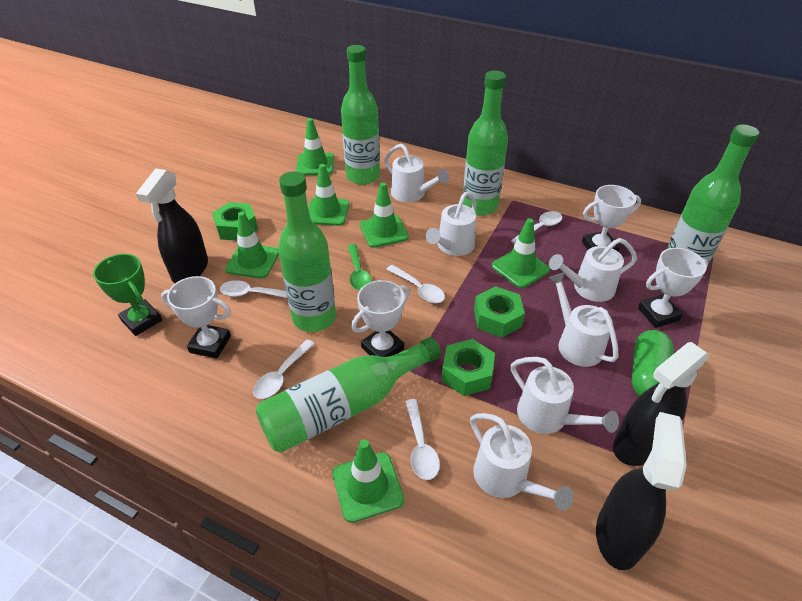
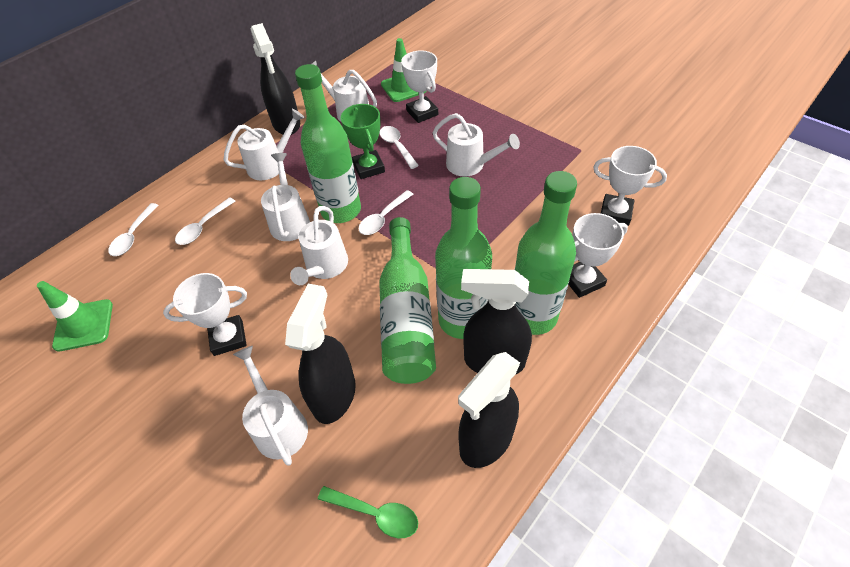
black spray bottle: 3 -> 4
green bottle: 5 -> 4
green capsule: 1 -> 0
green nut: 3 -> 0
green traffic cone: 6 -> 2
white spoon: 5 -> 4

